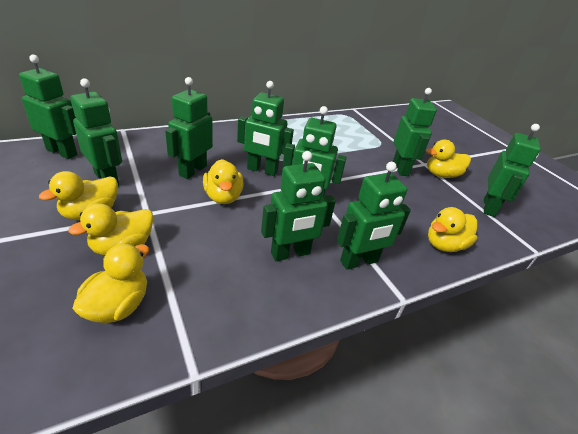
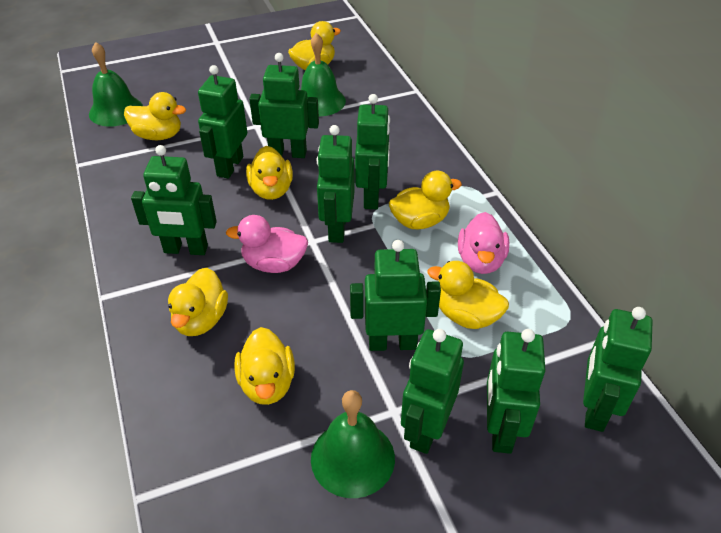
green bell: 0 -> 3
pink duck: 0 -> 2
yellow duck: 6 -> 7

